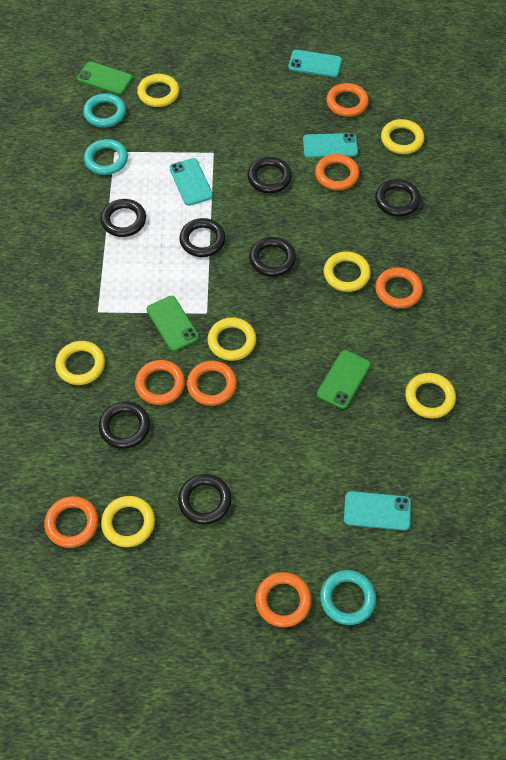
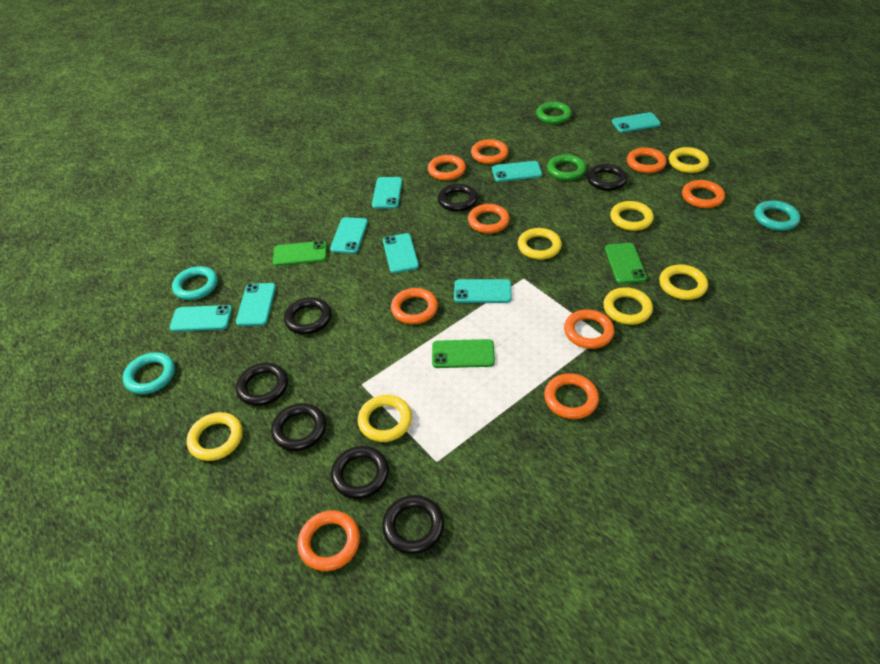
green ring: 0 -> 2
orange ring: 7 -> 9
turquoise phone: 4 -> 8

